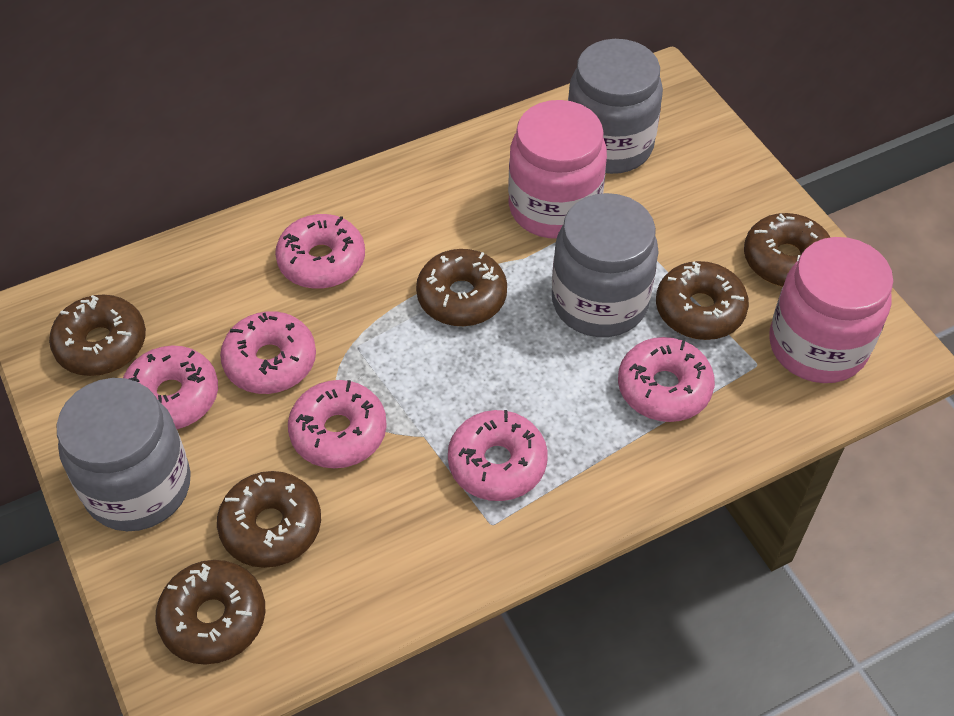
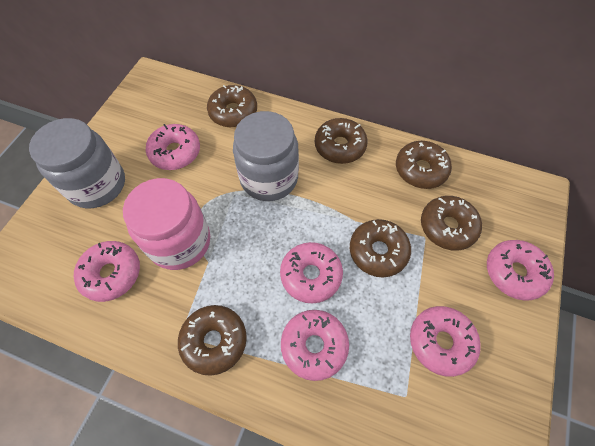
grey jar: 3 -> 2
pink jar: 2 -> 1

